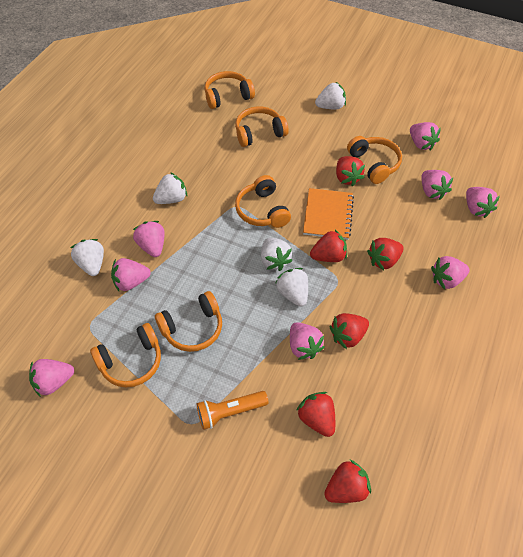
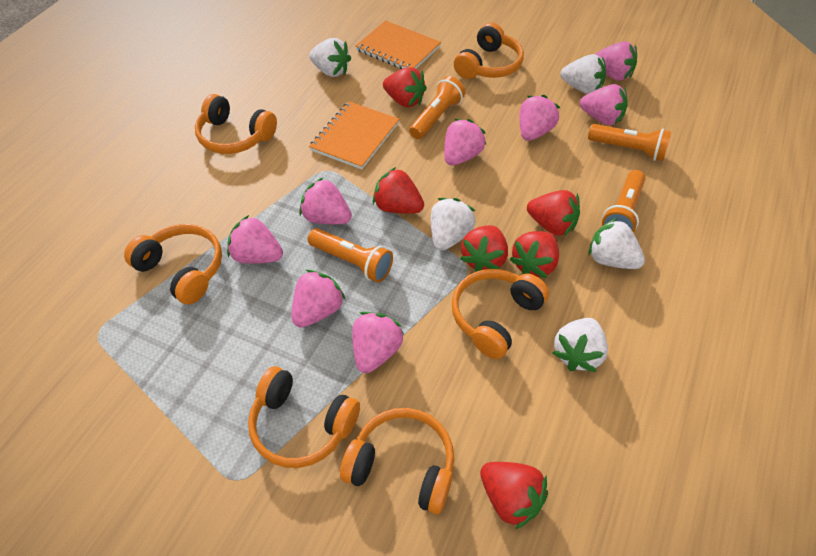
orange flashlight: 1 -> 4
orange notebook: 1 -> 2

